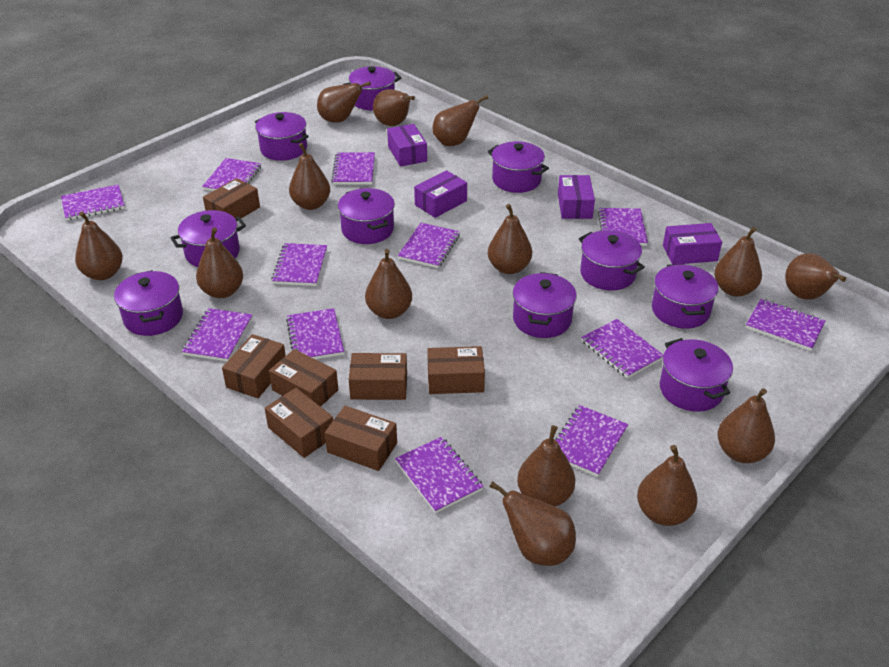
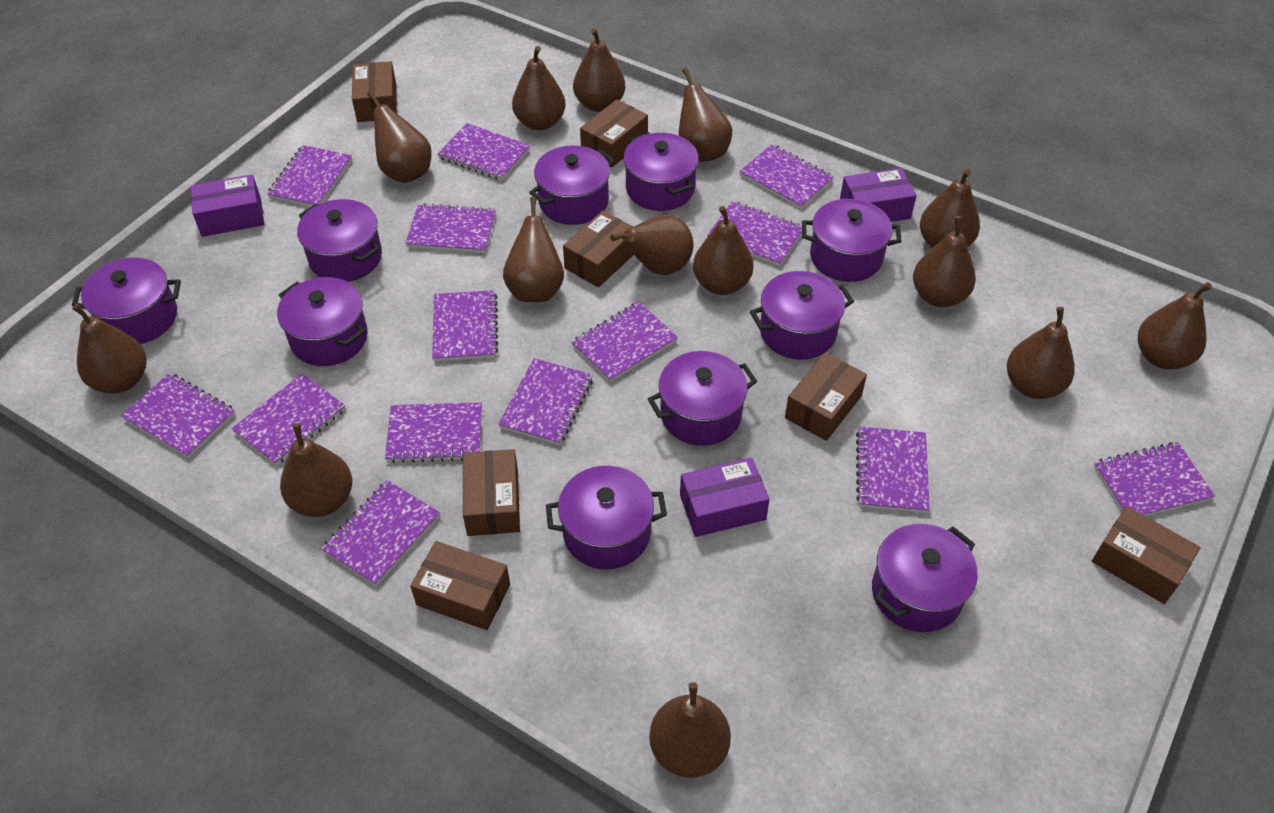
purple box: 4 -> 3
purple notebook: 12 -> 14

